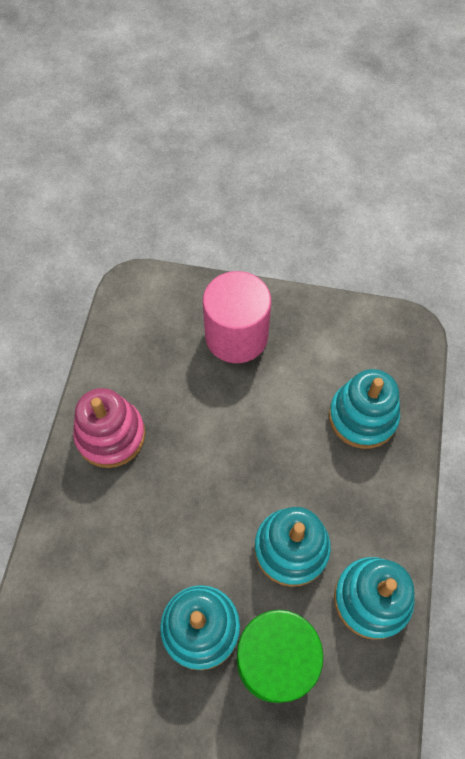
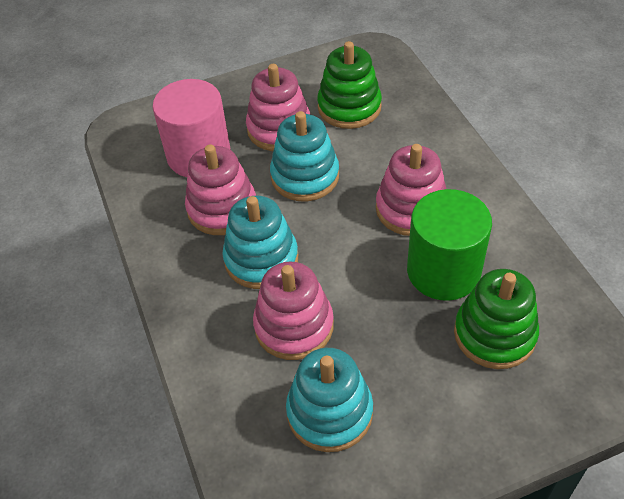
green stacking toy: 0 -> 2
pink stacking toy: 1 -> 4
turquoise stacking toy: 4 -> 3

